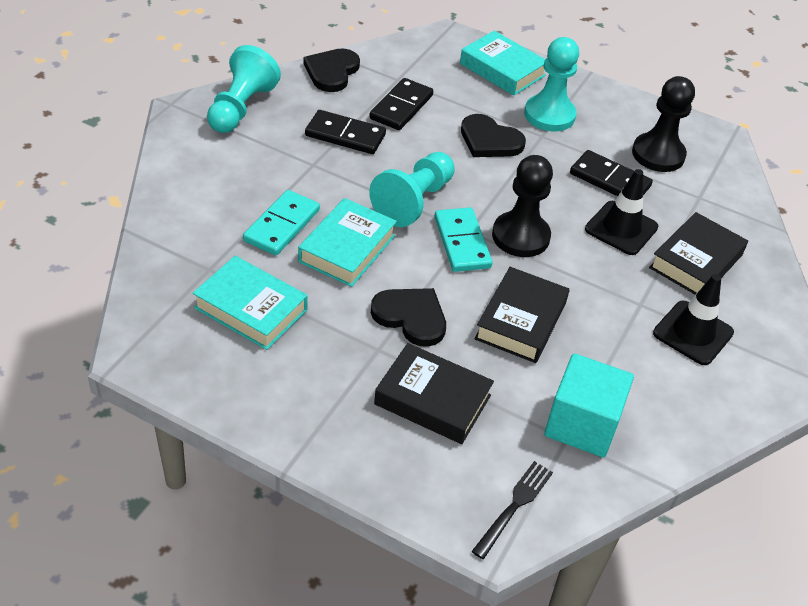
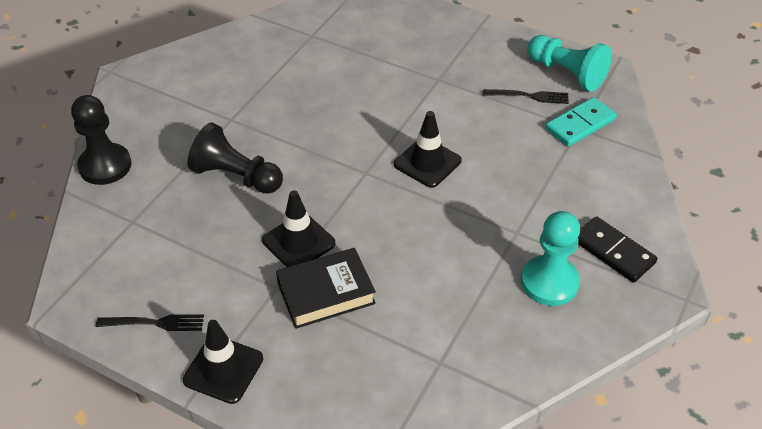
black book: 3 -> 1
black domino: 3 -> 1
black fork: 1 -> 2
black heart: 3 -> 0
black traffic cone: 2 -> 3
turquoise book: 3 -> 0
turquoise cube: 1 -> 0
turquoise domino: 2 -> 1
turquoise pawn: 3 -> 2

